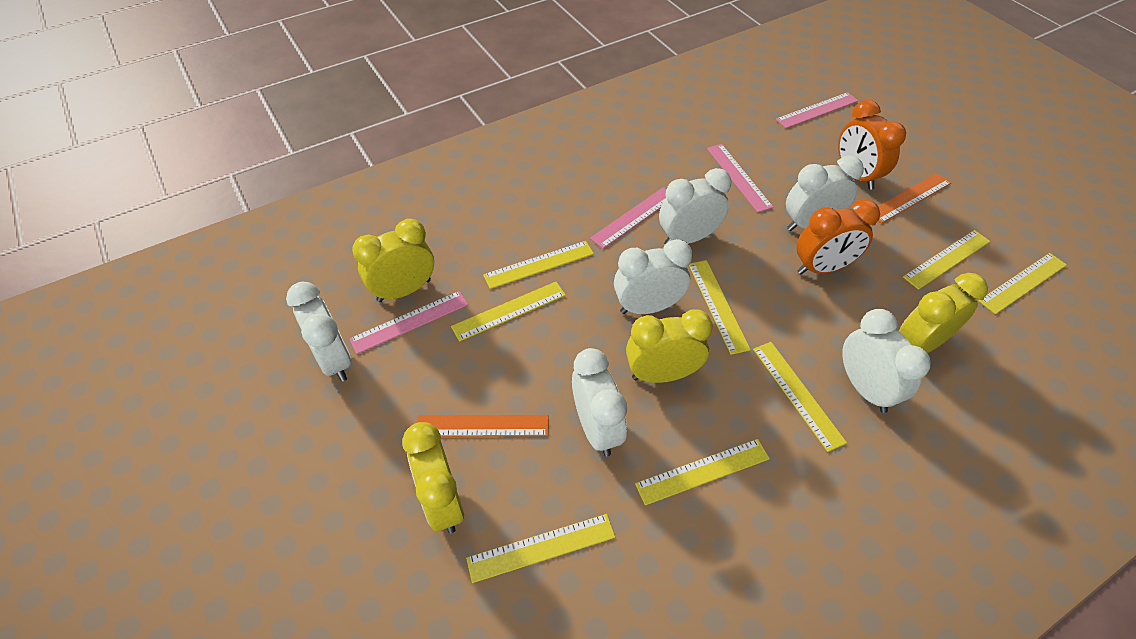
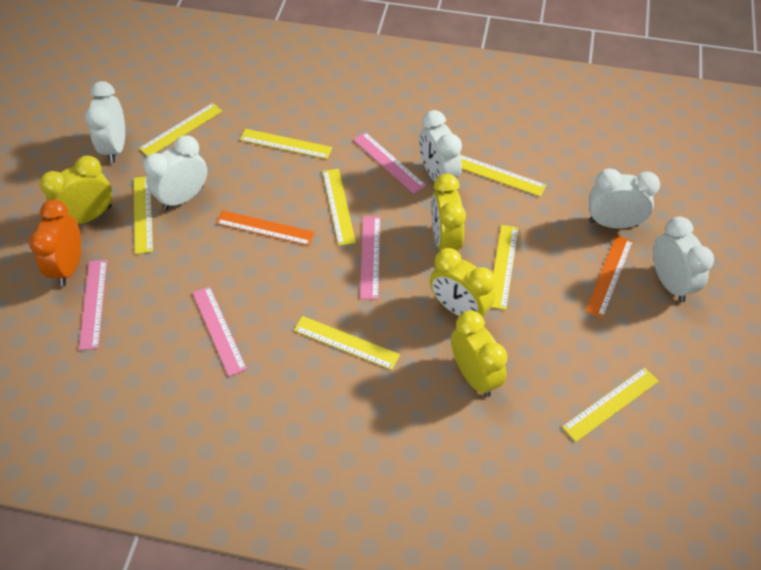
orange clock: 2 -> 1
white clock: 6 -> 5

